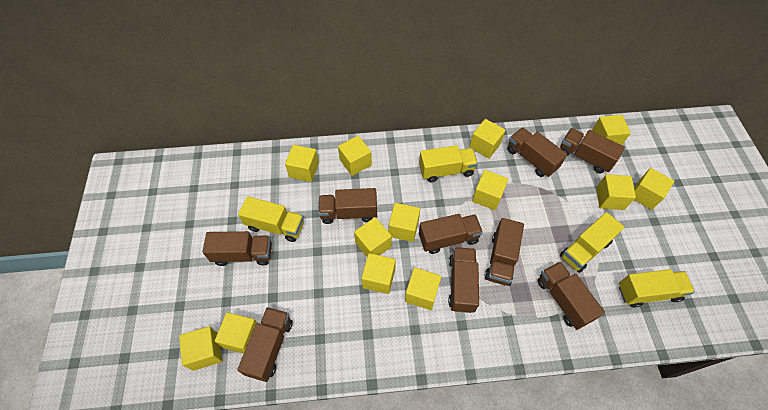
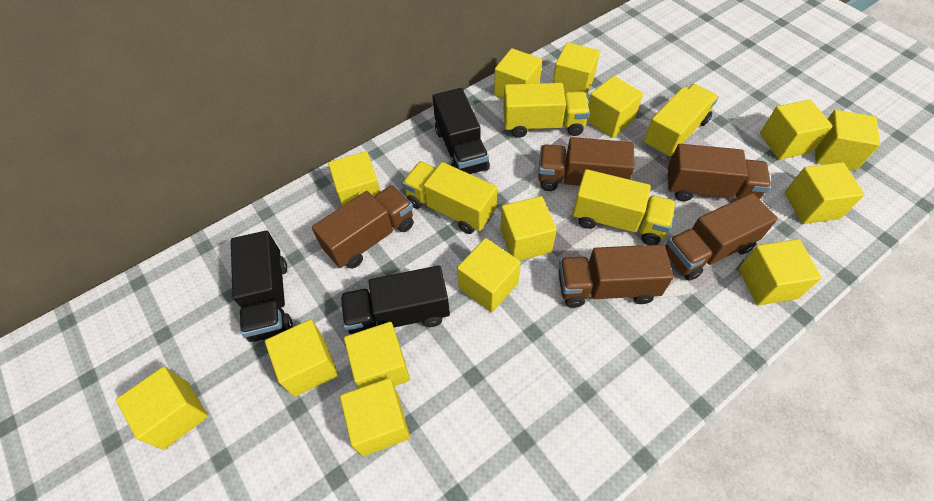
black truck: 0 -> 3
brown truck: 9 -> 5
yellow cube: 13 -> 14

